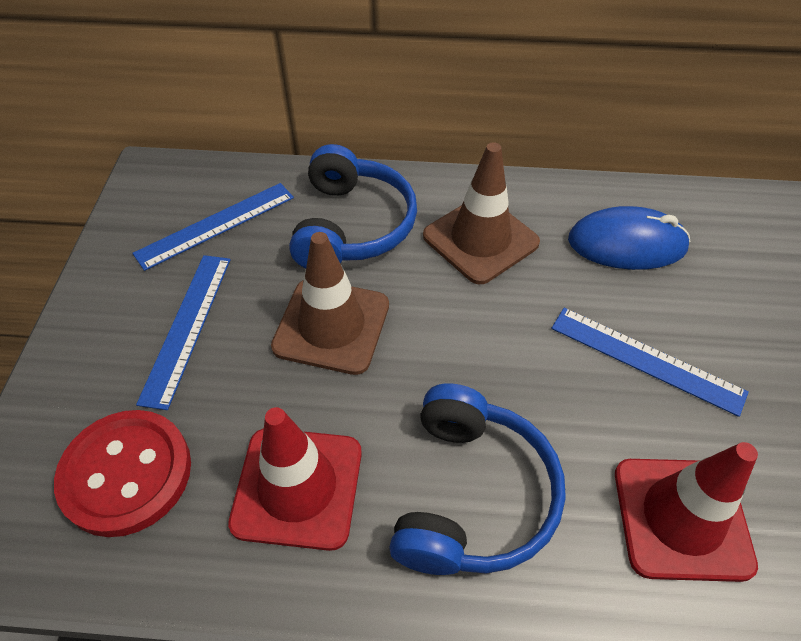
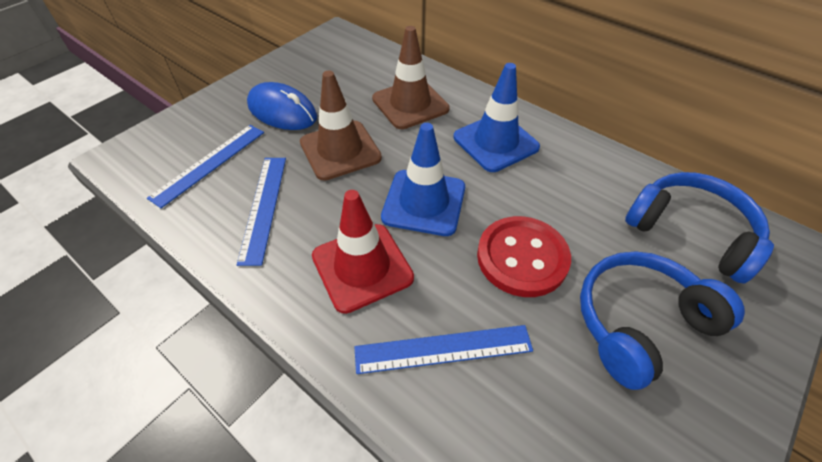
blue traffic cone: 0 -> 2
red traffic cone: 2 -> 1

